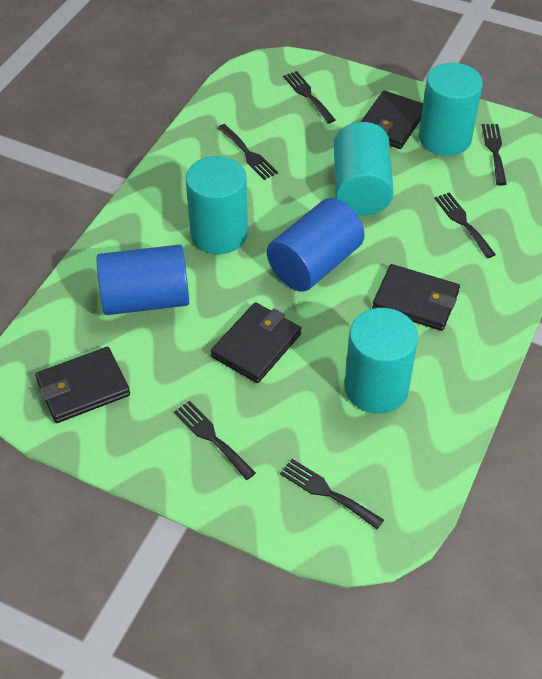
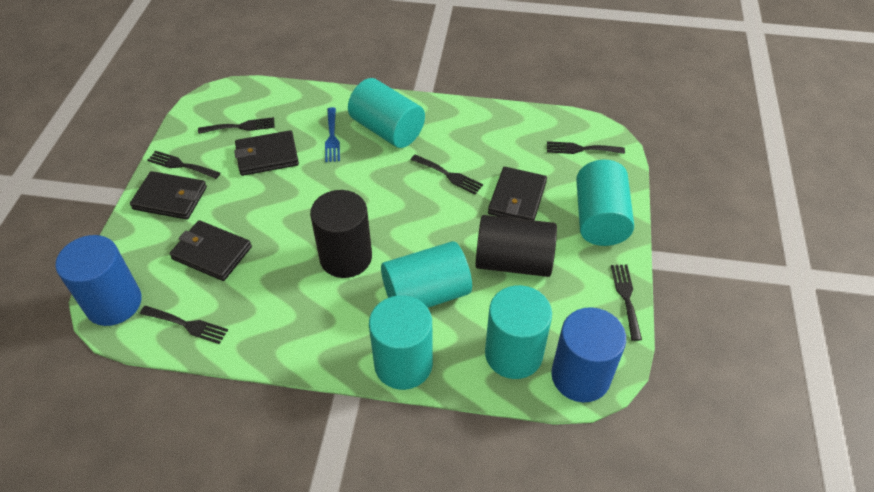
black cylinder: 0 -> 2
blue fork: 0 -> 1
turquoise cylinder: 4 -> 5

